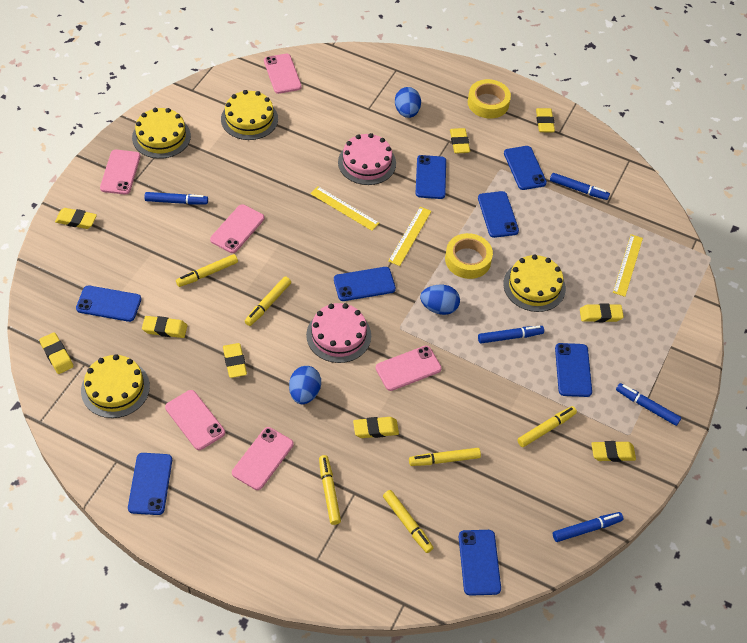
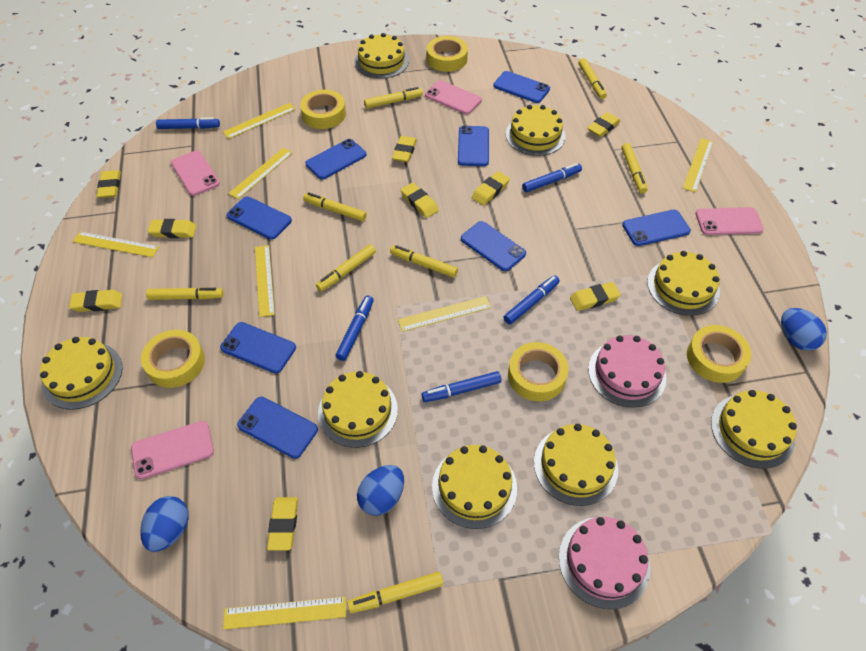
pink phone: 6 -> 4
yellow cake: 4 -> 8
yellow marker: 6 -> 8
yellow ruler: 3 -> 7
yellow tape: 2 -> 5

